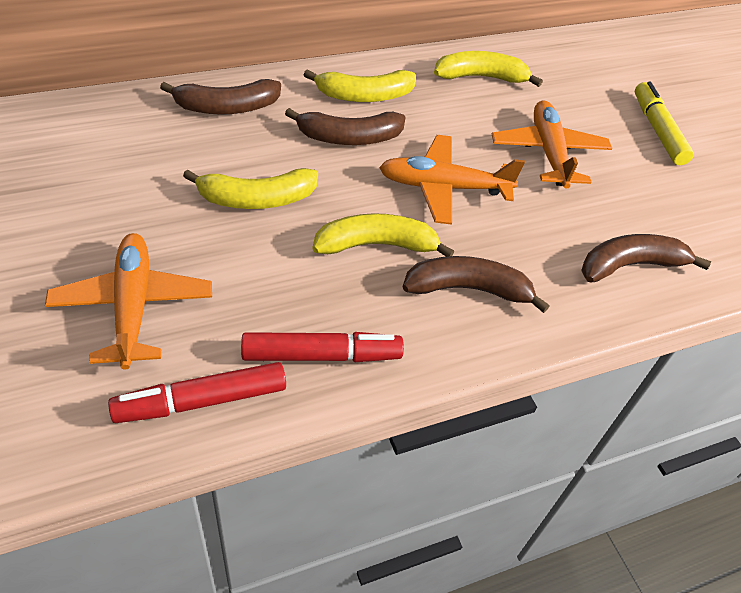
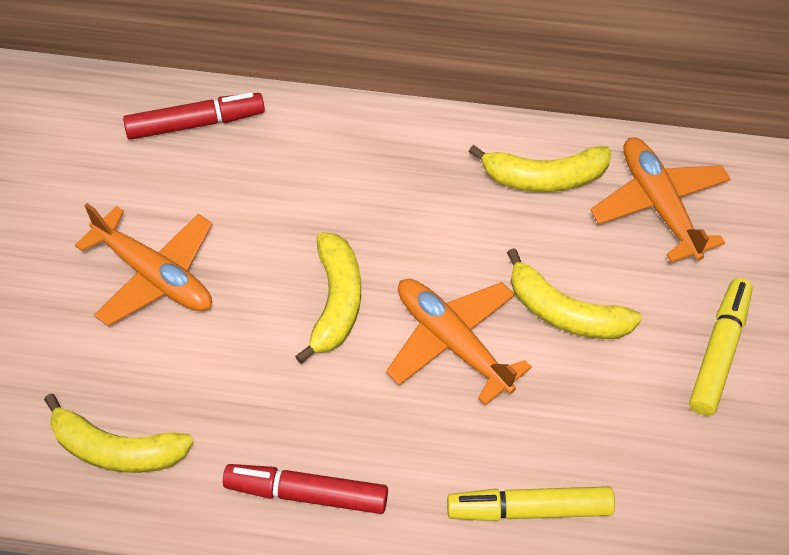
brown banana: 4 -> 0
yellow marker: 1 -> 2

